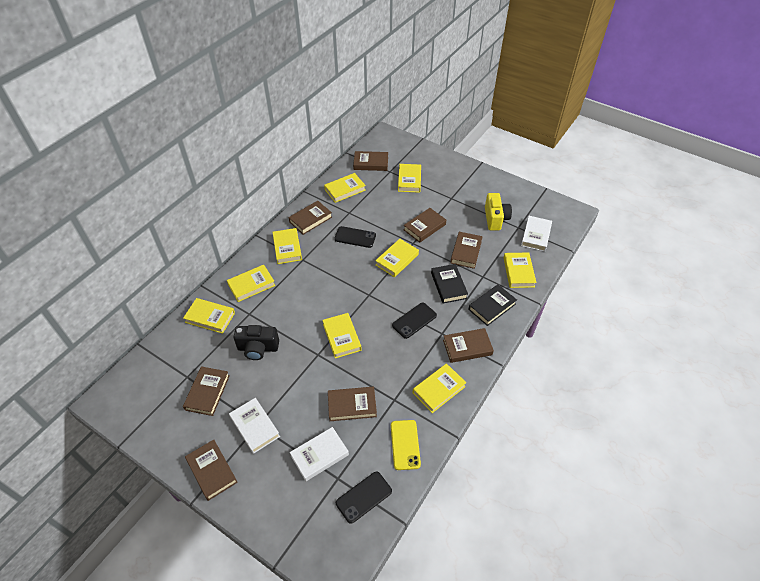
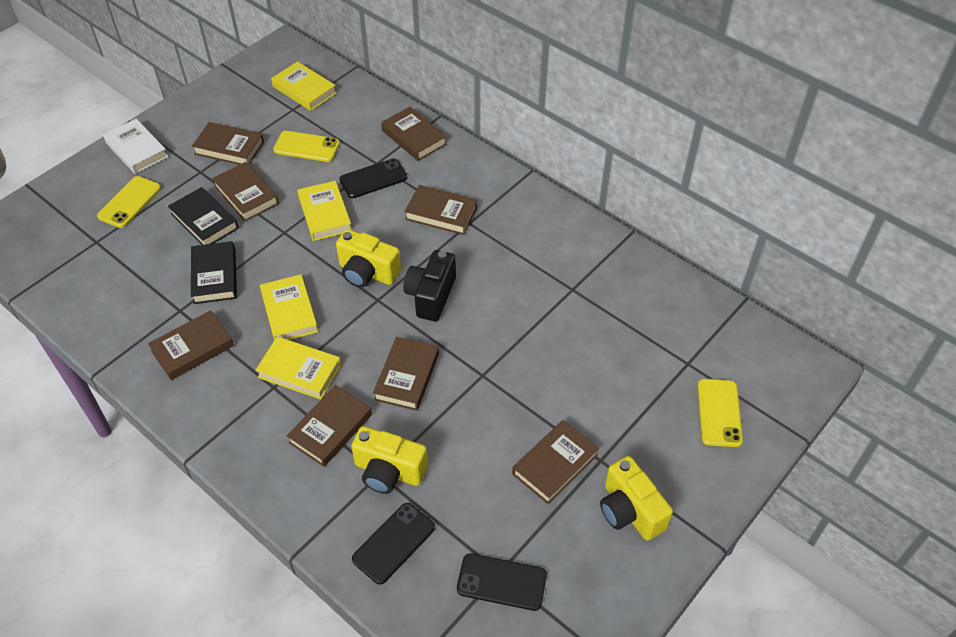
white book: 3 -> 1
yellow book: 9 -> 4
yellow camera: 1 -> 3
yellow phone: 1 -> 3

